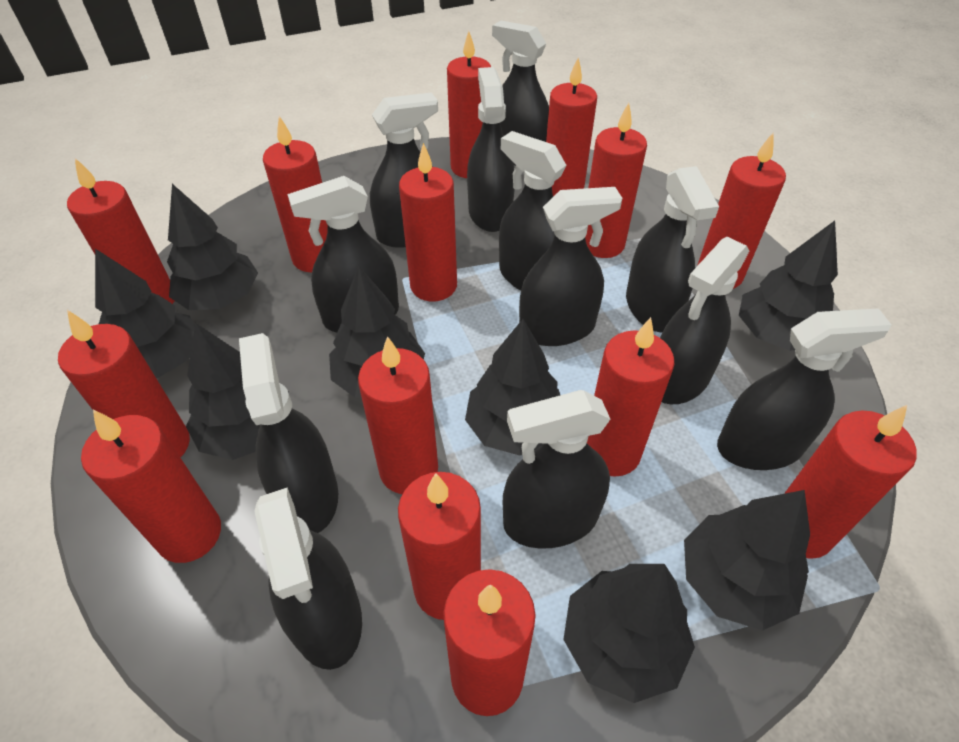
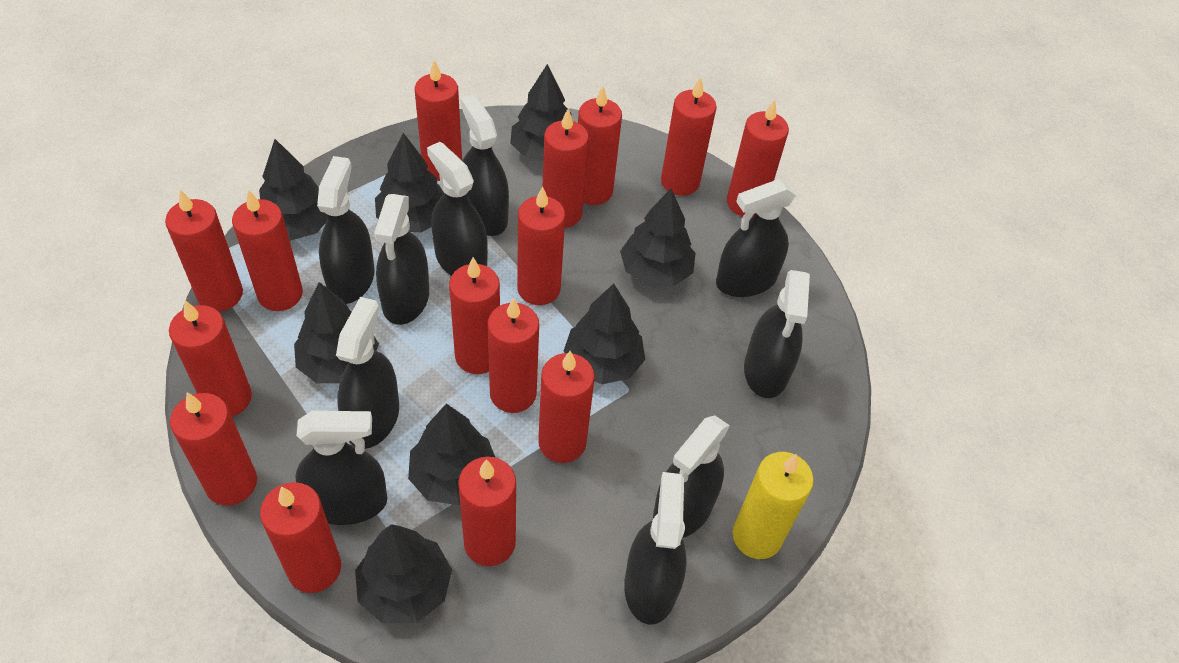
black spray bottle: 12 -> 10
red candle: 14 -> 15
yellow candle: 0 -> 1

